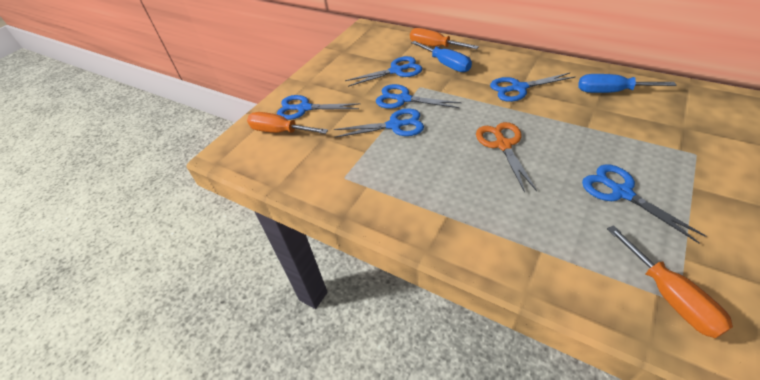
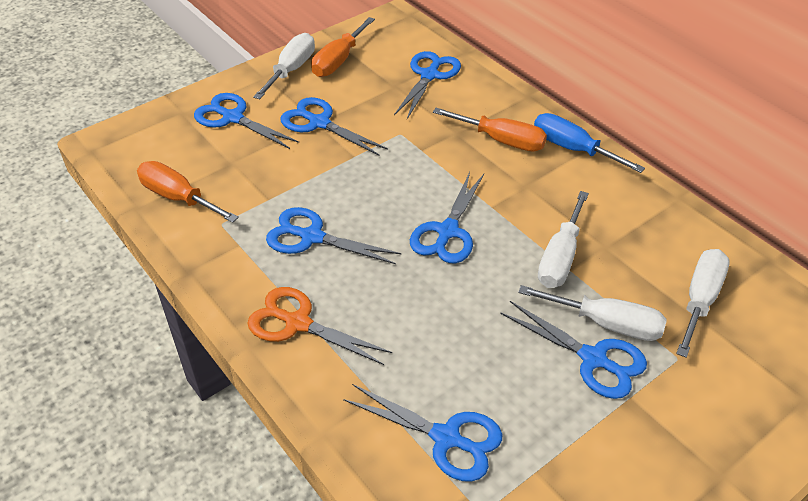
blue scissors: 6 -> 7
blue screwdriver: 2 -> 1
white screwdriver: 0 -> 4

